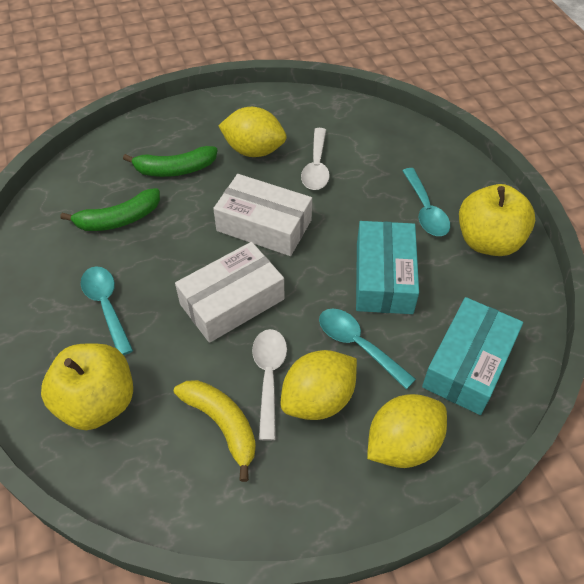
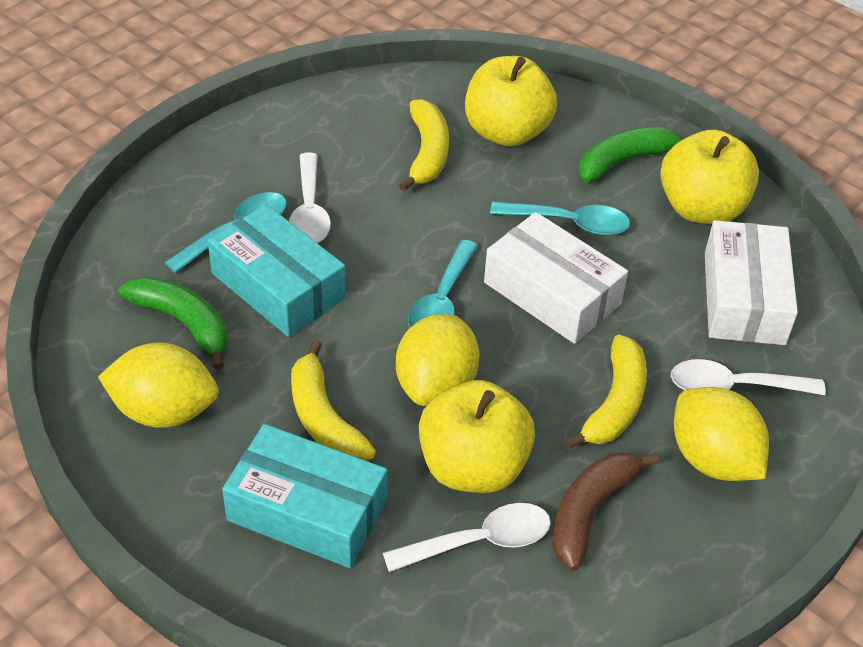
brown banana: 0 -> 1
white spoon: 2 -> 3
yellow apple: 2 -> 3
yellow banana: 1 -> 3

